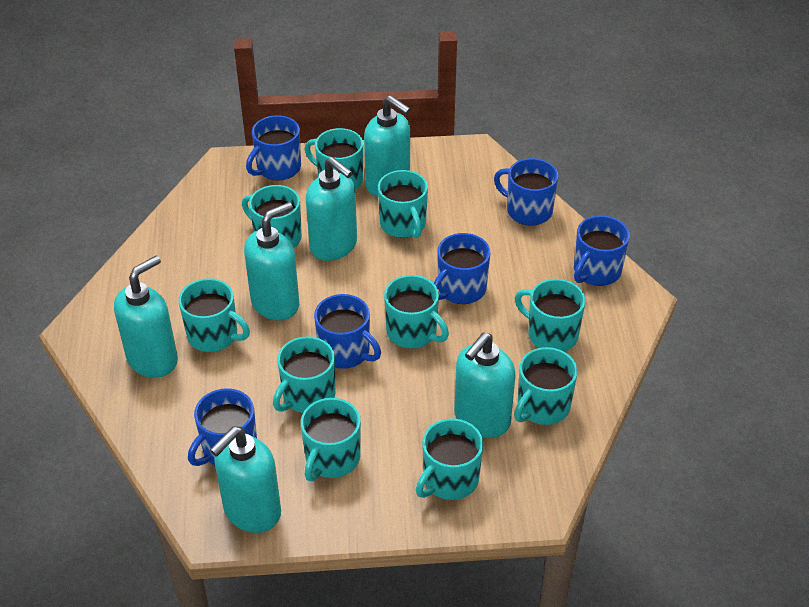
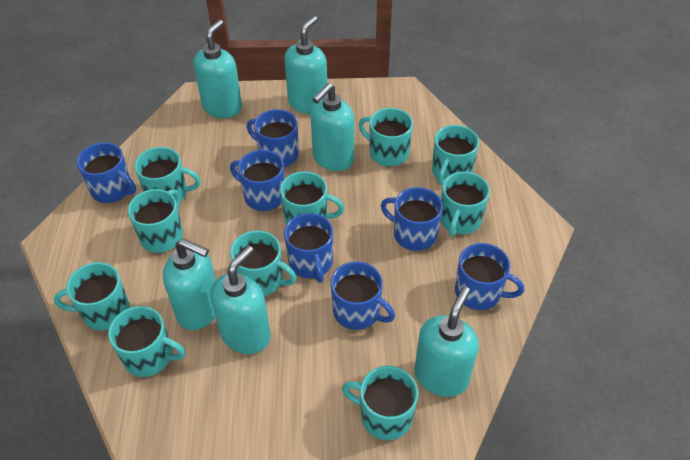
blue mug: 6 -> 7

